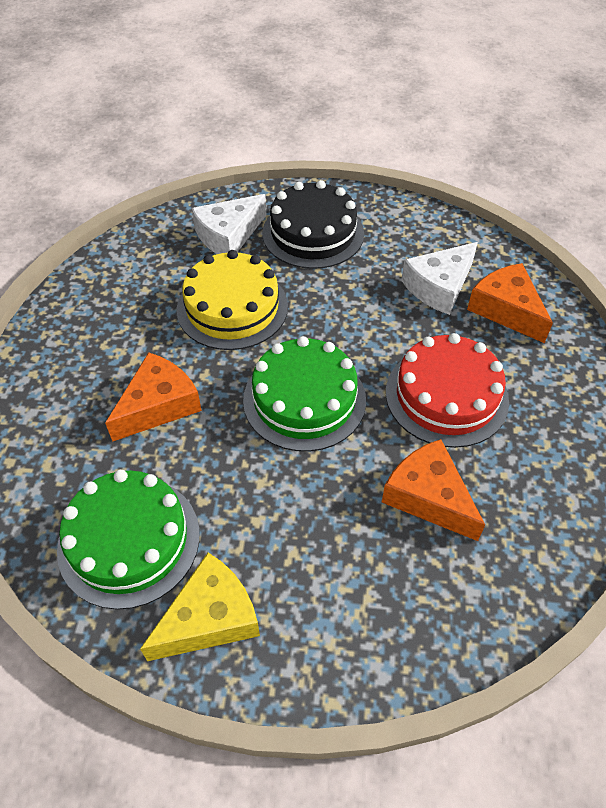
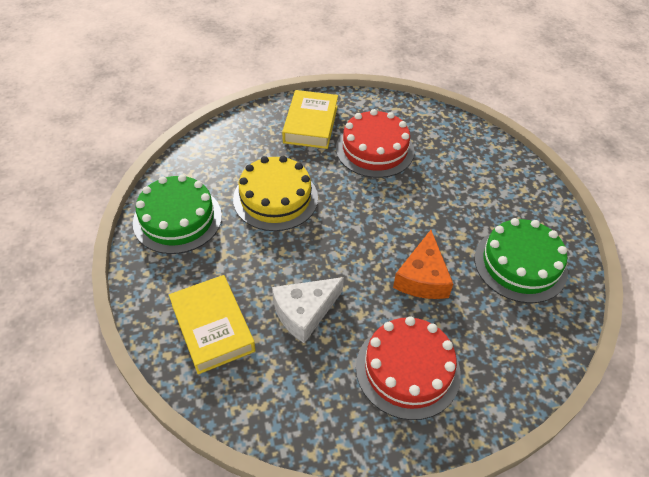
black cake: 1 -> 0
orange cheese: 3 -> 1
red cake: 1 -> 2
white cheese: 2 -> 1
yellow book: 0 -> 2
yellow cheese: 1 -> 0

